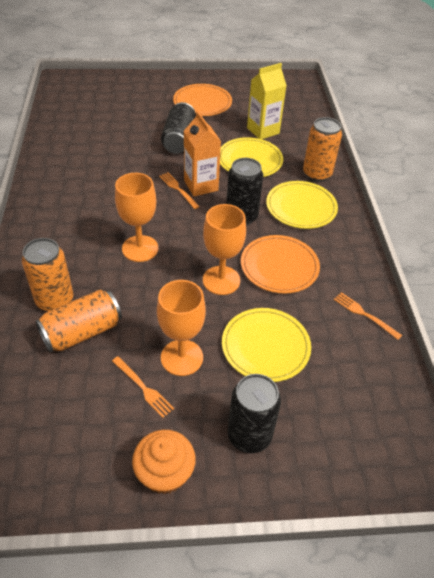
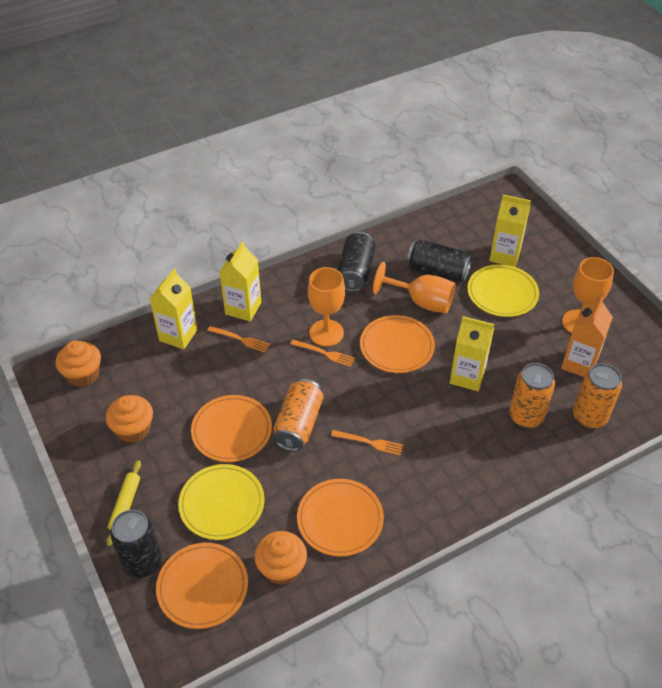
orange cupcake: 1 -> 3
orange plate: 2 -> 4
yellow carton: 1 -> 4
yellow plate: 3 -> 2
yellow rolling pin: 0 -> 1

